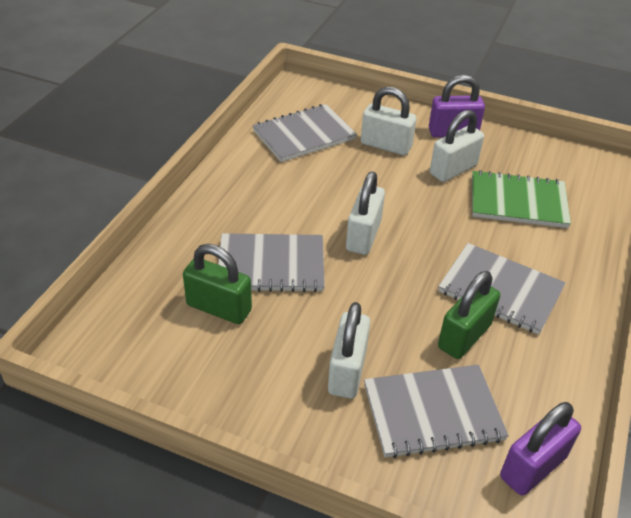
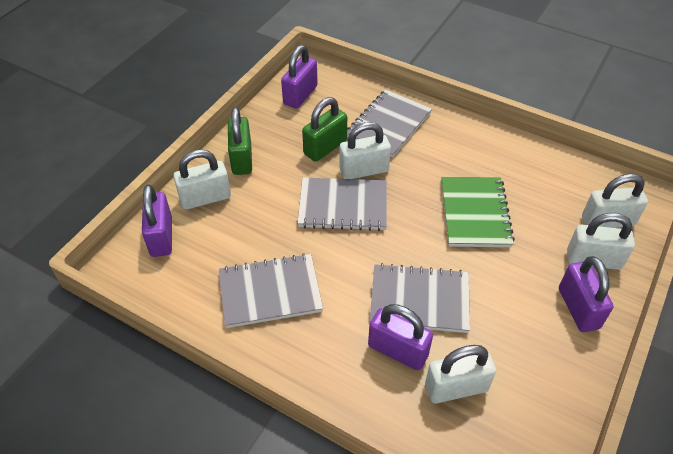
purple padlock: 2 -> 4
white padlock: 4 -> 5

